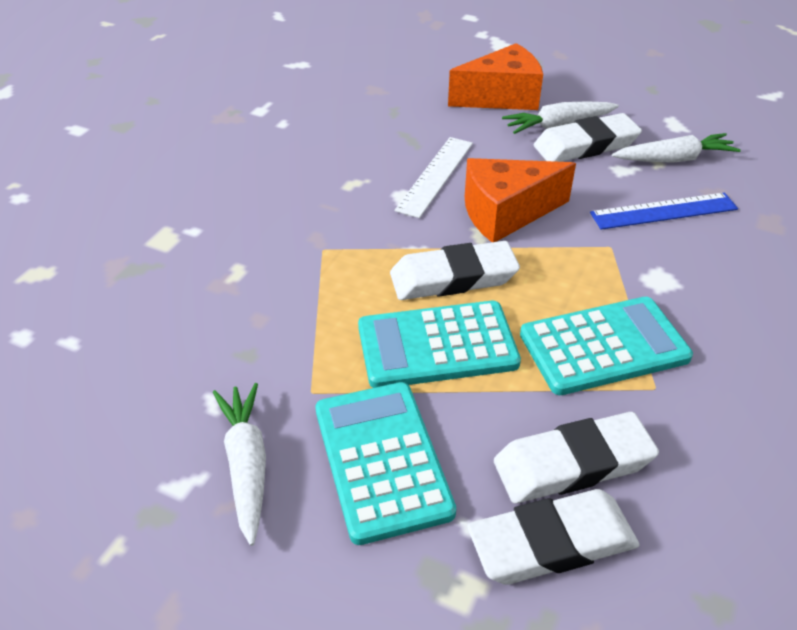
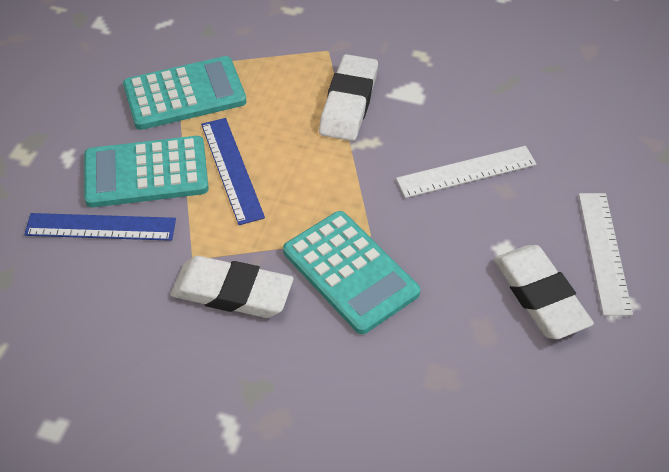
blue ruler: 1 -> 2
orange cheese: 2 -> 0
white carrot: 3 -> 0
white eraser: 4 -> 3
white ruler: 1 -> 2

